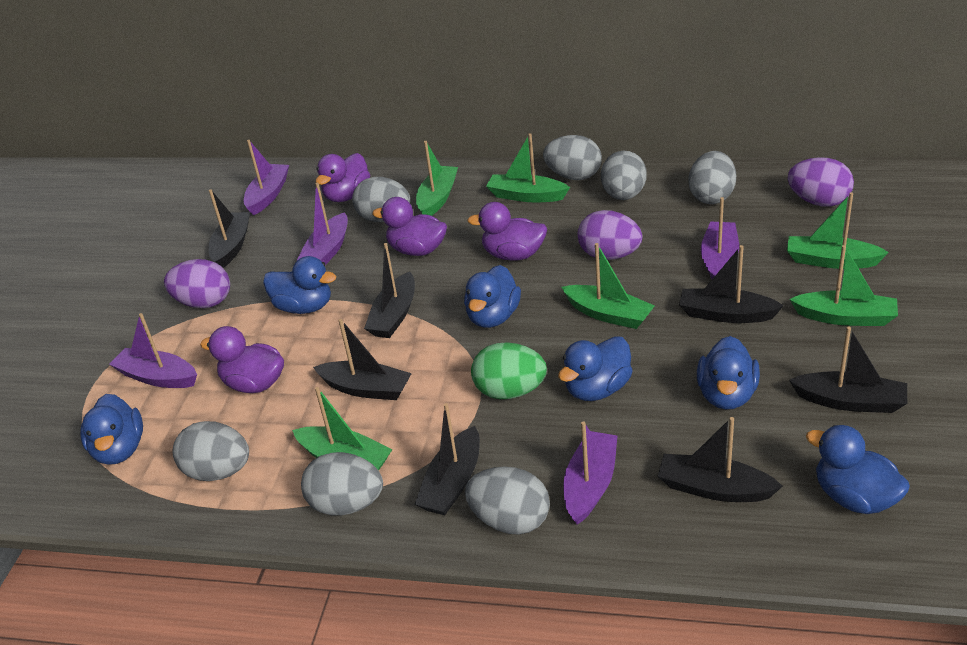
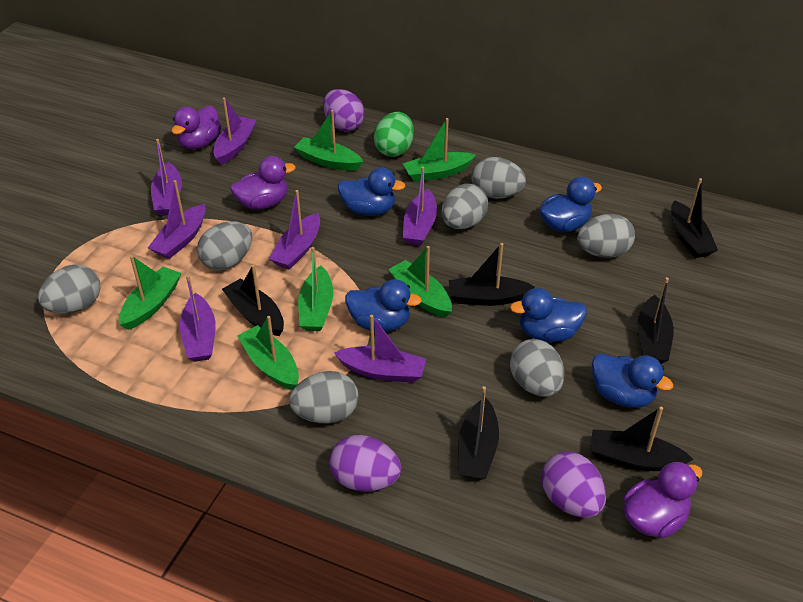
black boat: 7 -> 6
blue duck: 6 -> 5
purple boat: 5 -> 7
purple duck: 4 -> 3

